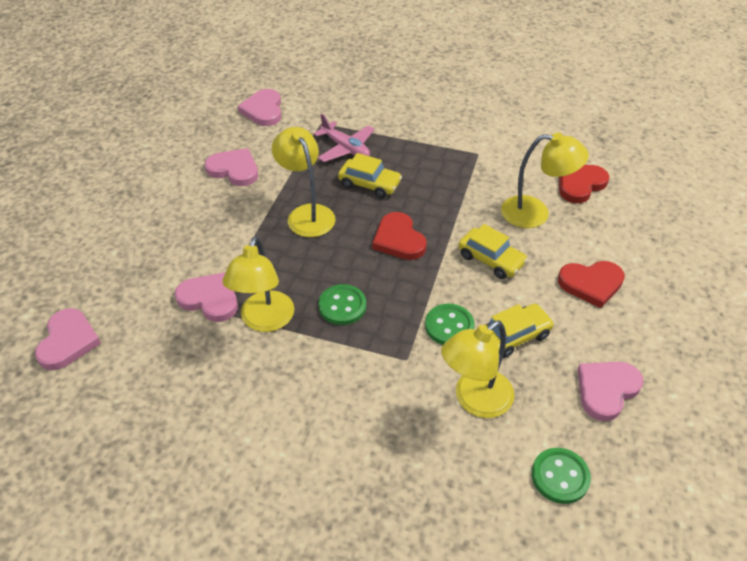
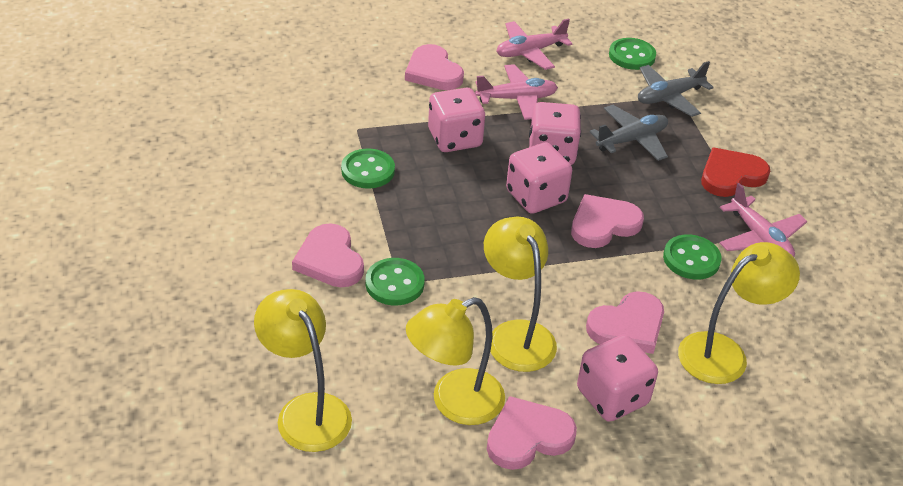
green button: 3 -> 4
grey plane: 0 -> 2
pink dice: 0 -> 4
pink plane: 1 -> 3
red heart: 3 -> 1
yellow car: 3 -> 0

